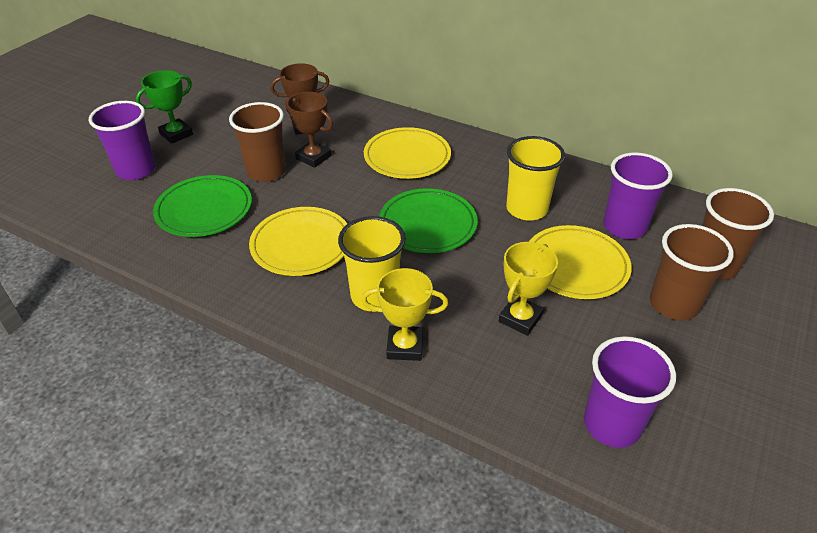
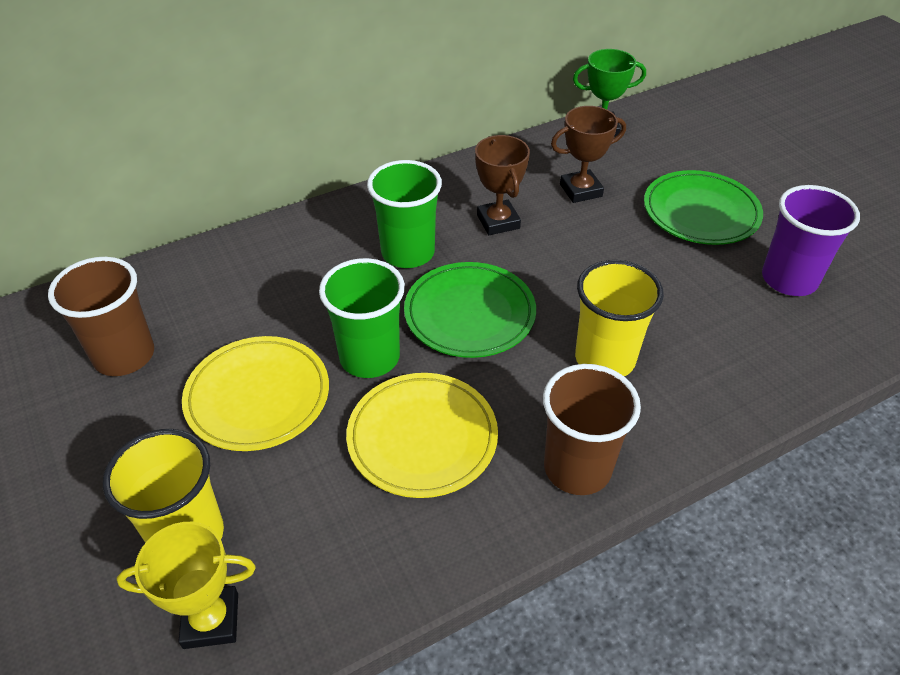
brown cup: 3 -> 2
green cup: 0 -> 2
purple cup: 3 -> 1
yellow plate: 3 -> 2
yellow trophy: 2 -> 1

